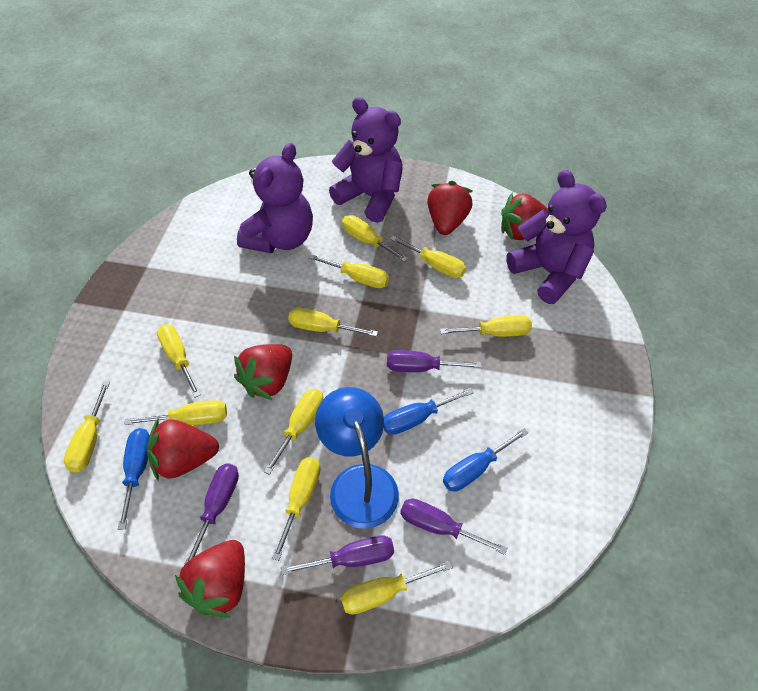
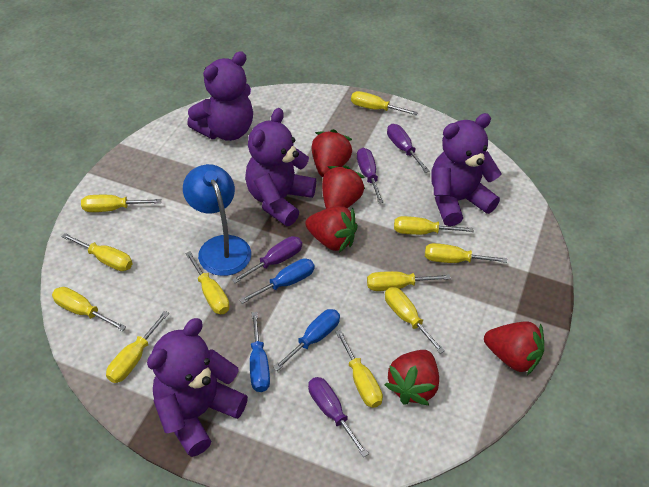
purple teddy bear: 3 -> 4

